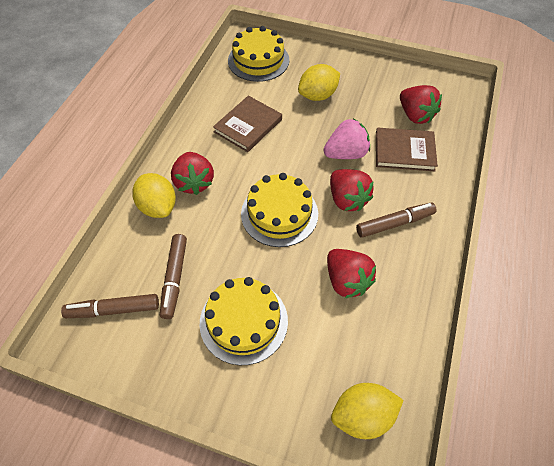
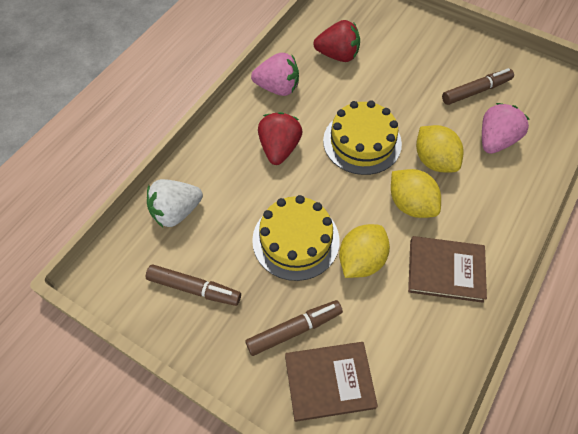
pink strawberry: 1 -> 2
red strawberry: 4 -> 2
white strawberry: 0 -> 1
yellow cake: 3 -> 2

